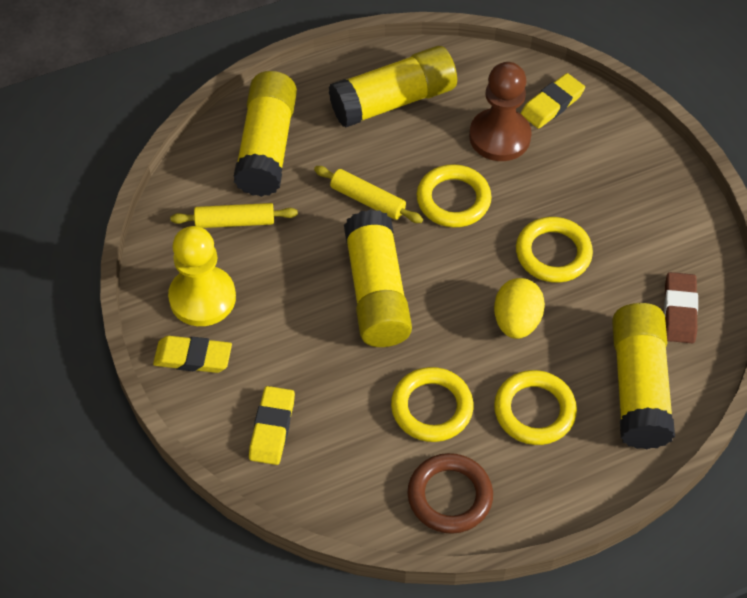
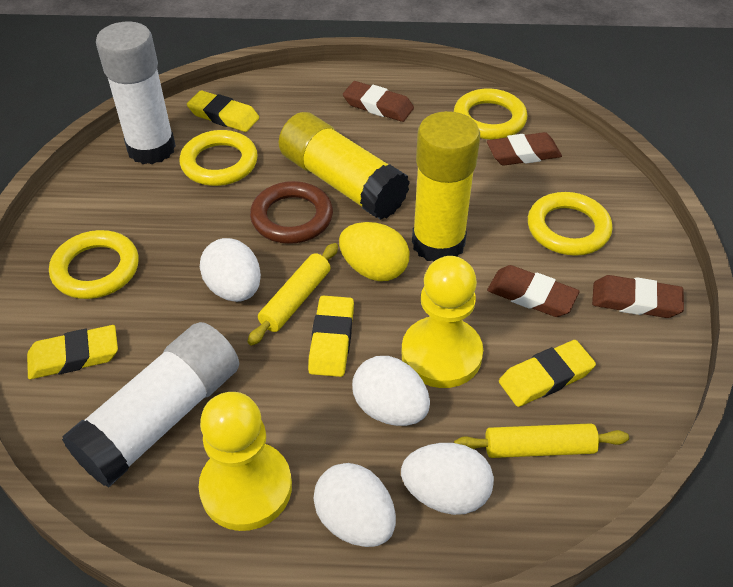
brown eraser: 1 -> 4
brown pawn: 1 -> 0
white egg: 0 -> 4
white glue stick: 0 -> 2
yellow eraser: 3 -> 4
yellow glue stick: 4 -> 2
yellow pawn: 1 -> 2

